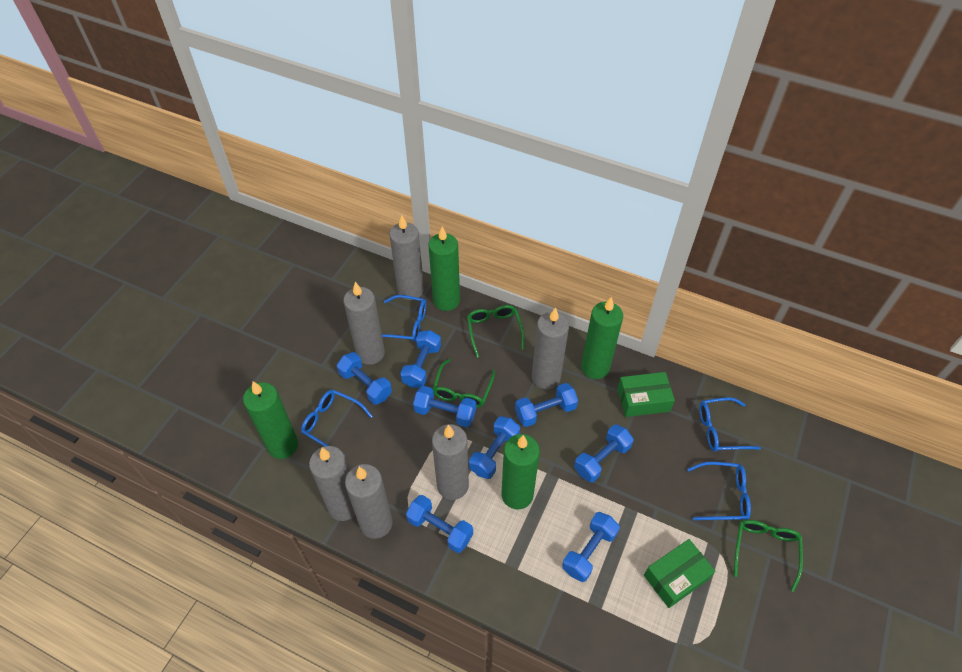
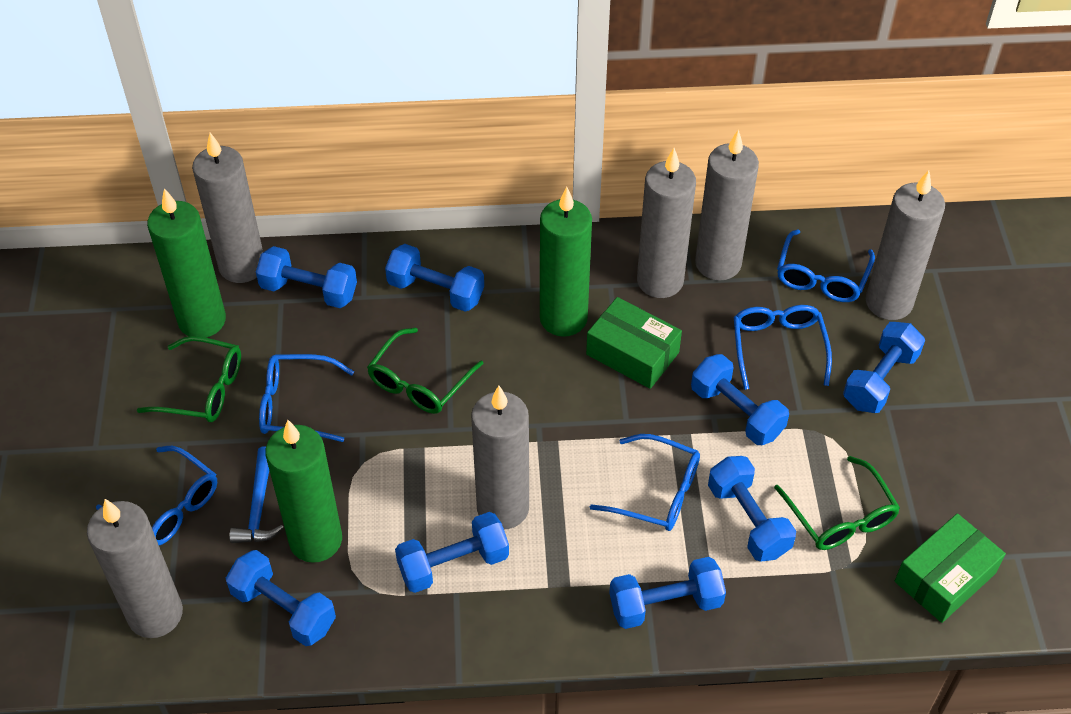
blue glasses: 4 -> 5
blue hammer: 0 -> 1
green candle: 4 -> 3

